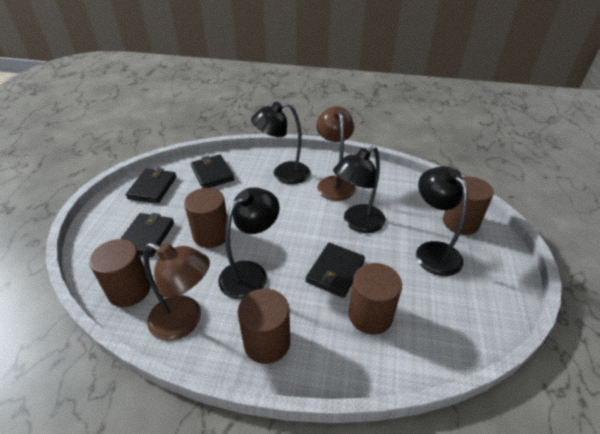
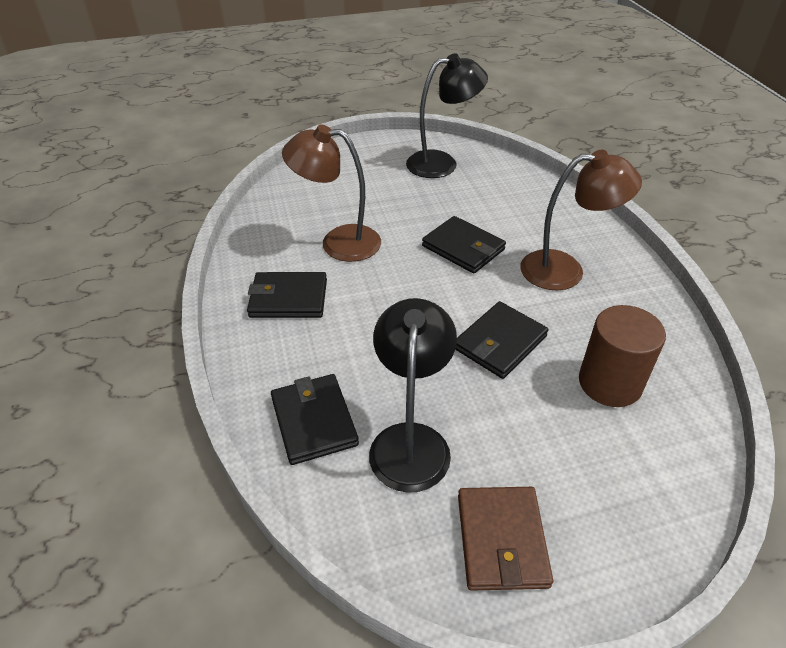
black lamp: 4 -> 2
brown cylinder: 5 -> 1
brown wallet: 0 -> 1

